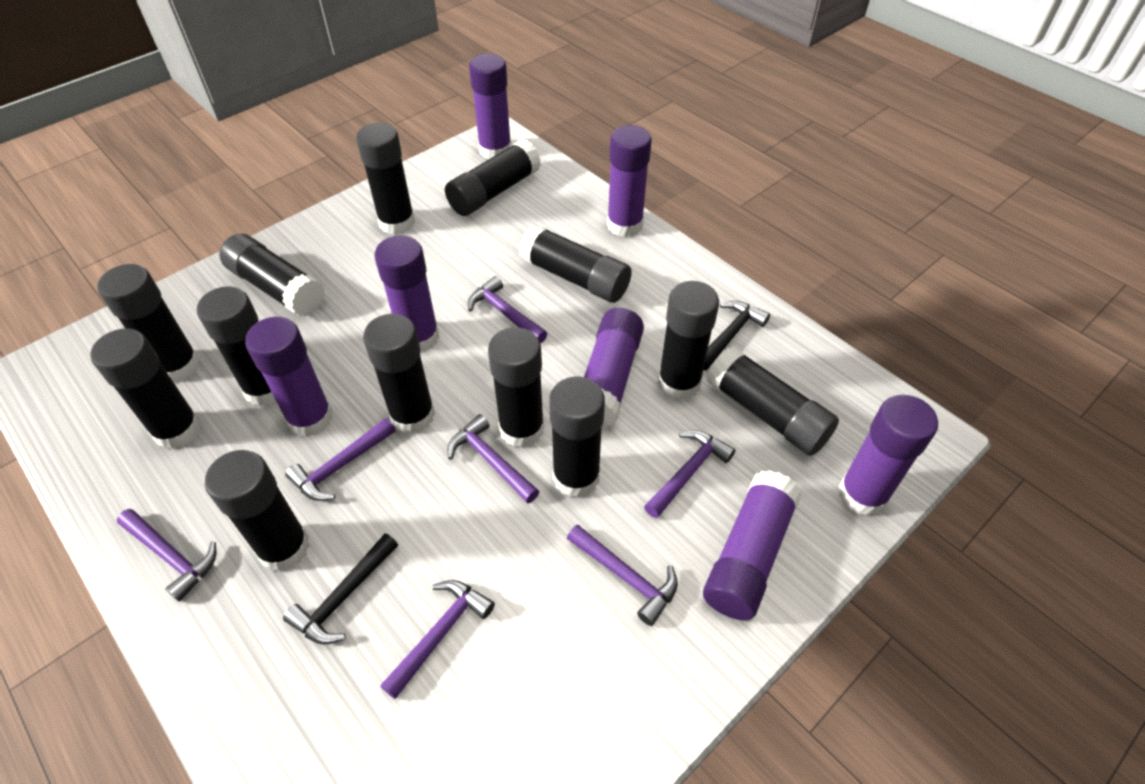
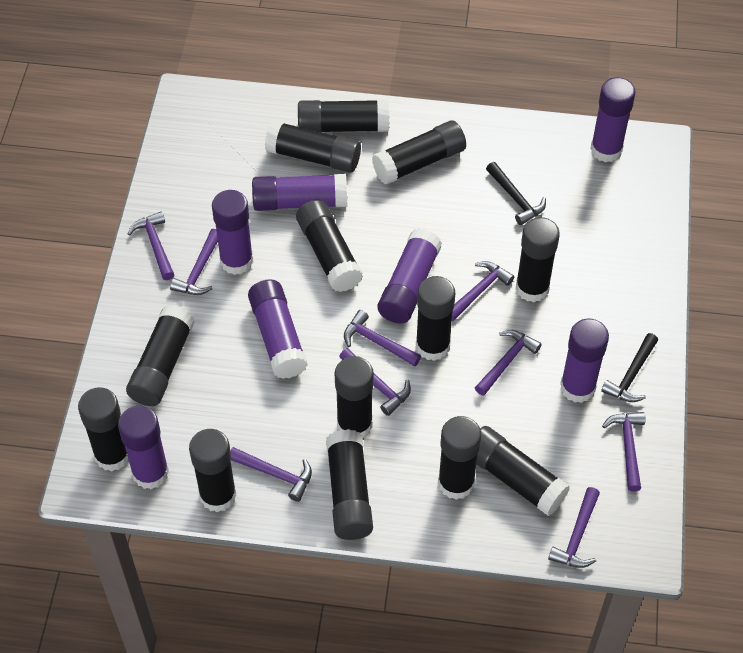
purple hammer: 7 -> 9

